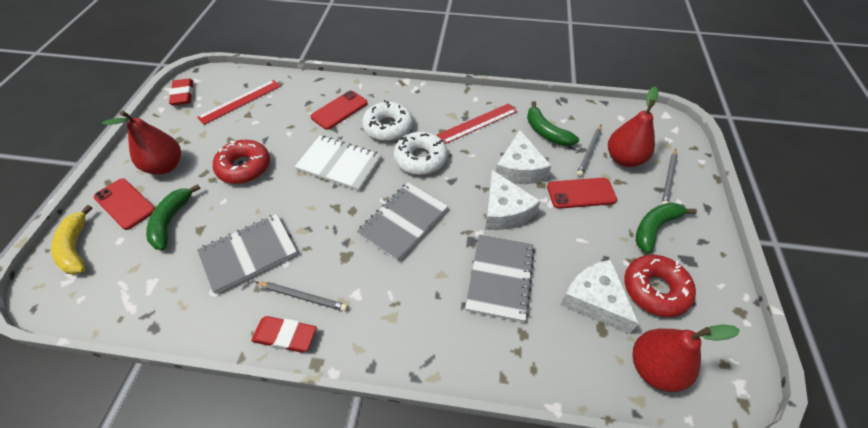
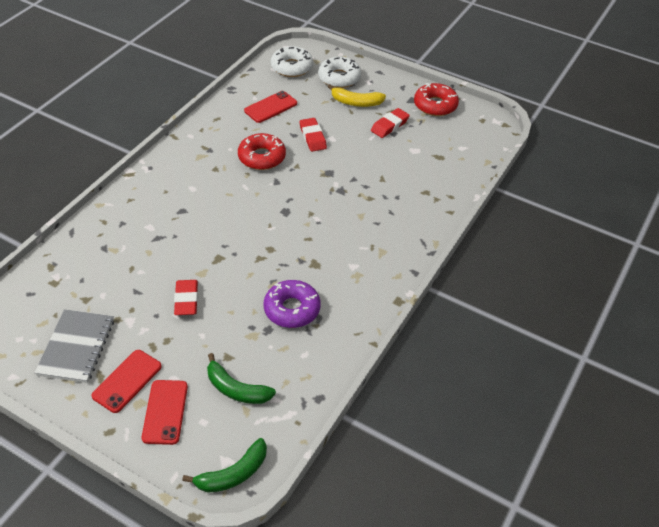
green banana: 3 -> 2
grey notebook: 3 -> 1
grey pencil: 3 -> 0
purple donut: 0 -> 1
red eraser: 2 -> 3
red pear: 3 -> 0
red ruler: 2 -> 0
white cheese: 3 -> 0
white notebook: 1 -> 0

